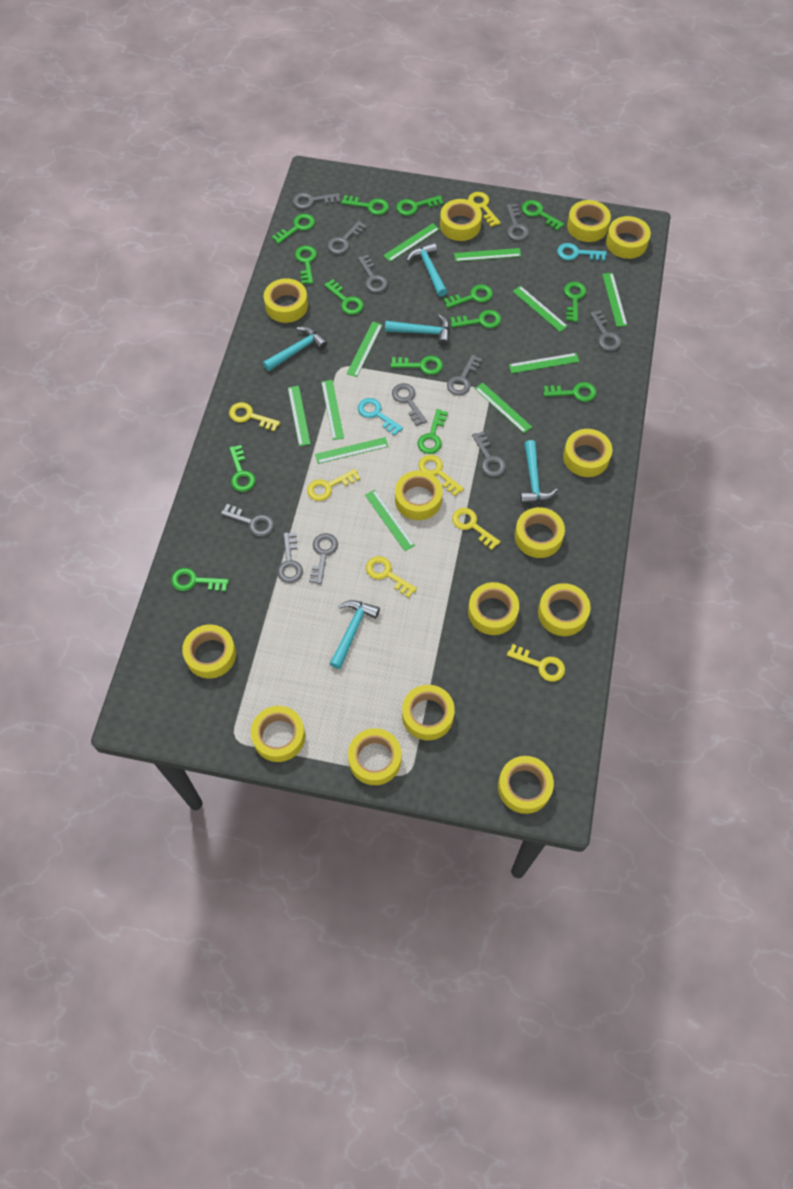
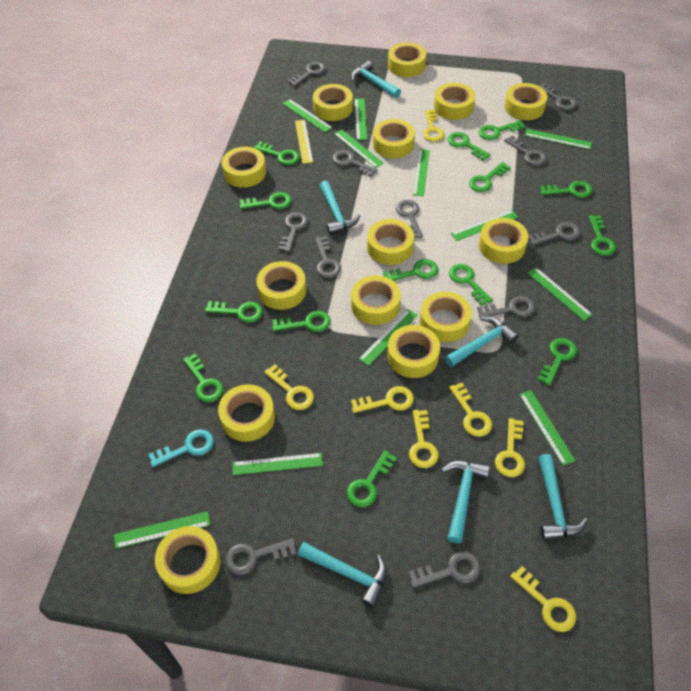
turquoise hammer: 5 -> 6
turquoise key: 2 -> 1
yellow ruler: 0 -> 1

